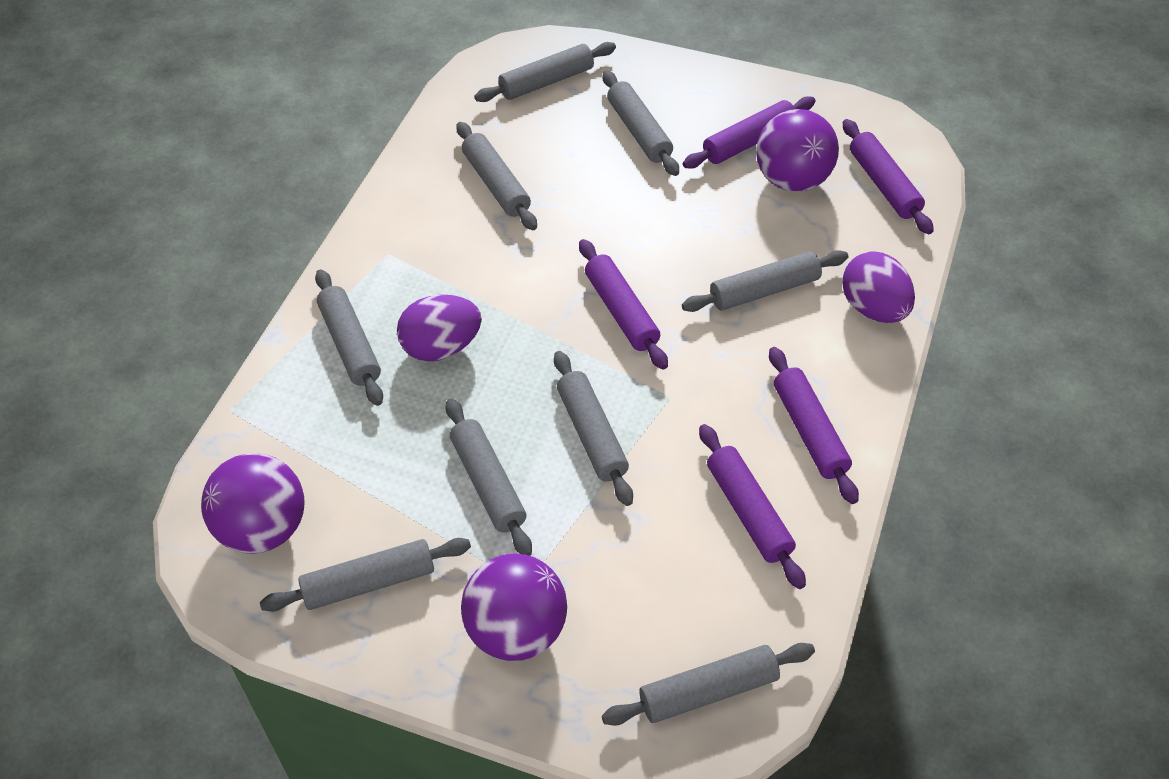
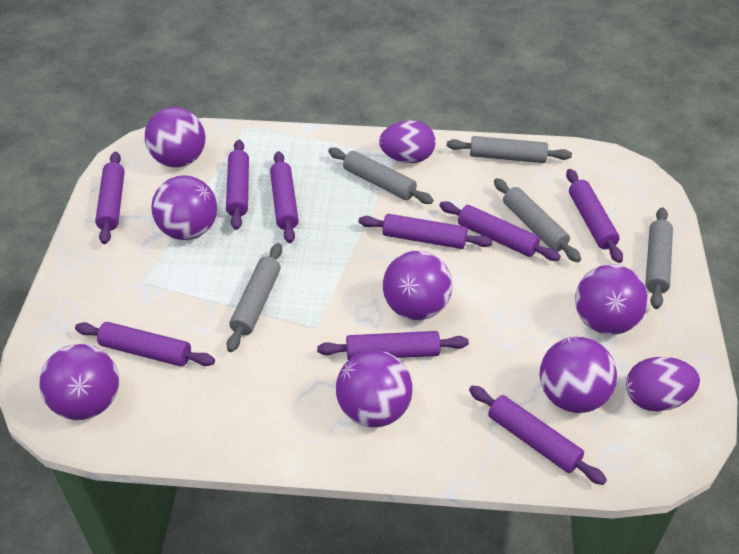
grey rolling pin: 9 -> 5
purple ball: 3 -> 7
purple rolling pin: 5 -> 9

